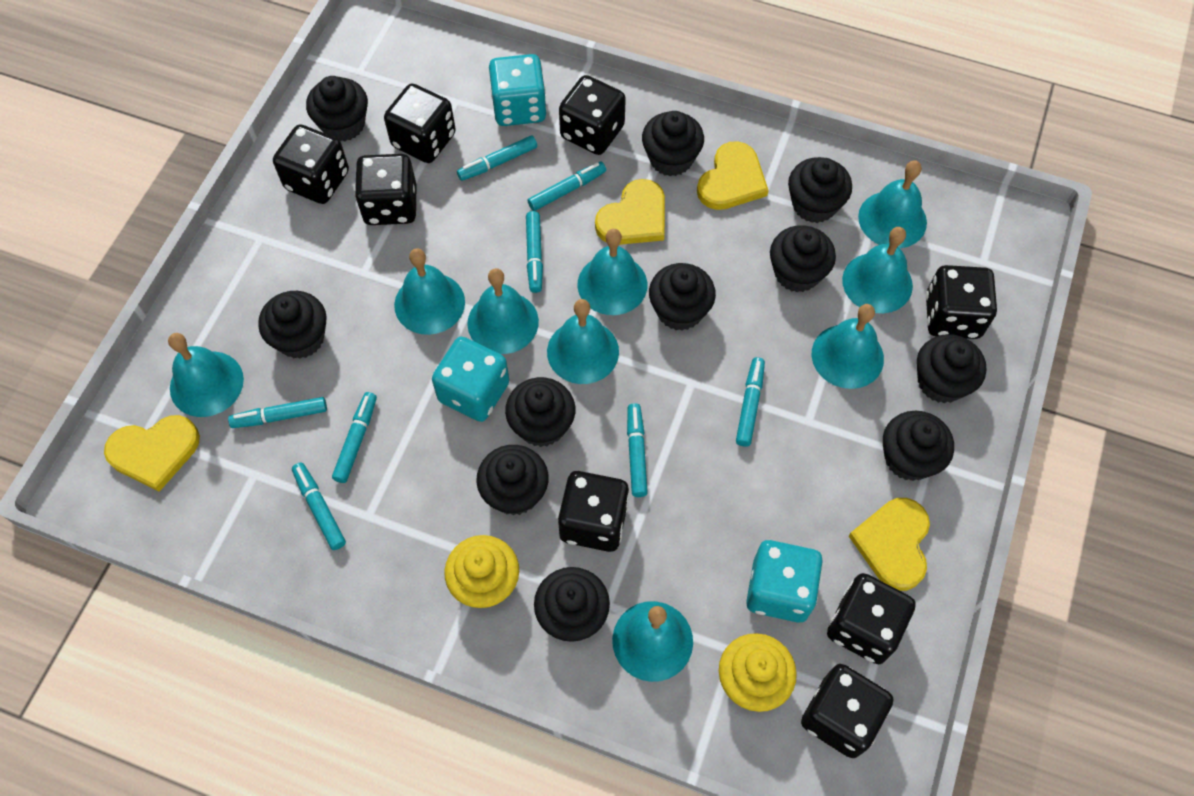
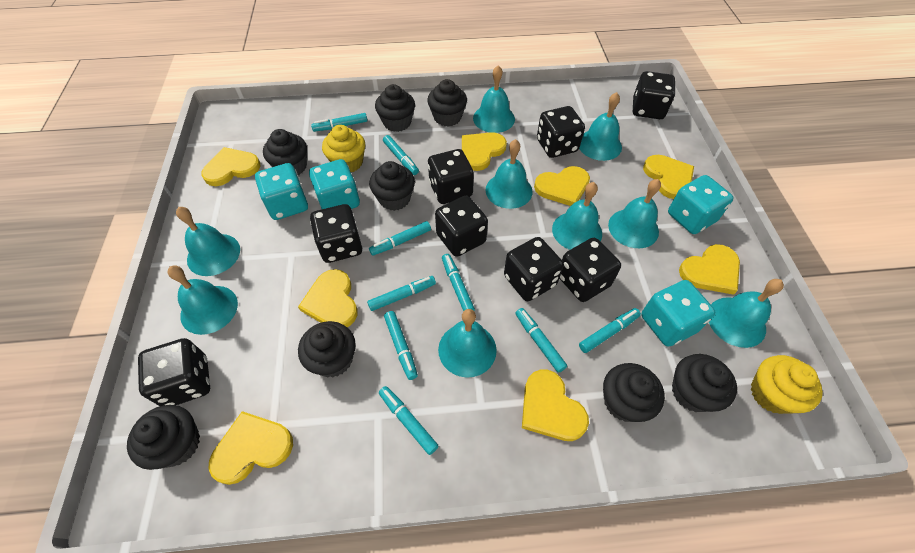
black cupcake: 11 -> 8
turquoise dice: 3 -> 4
turquoise marker: 8 -> 9
yellow heart: 4 -> 8

